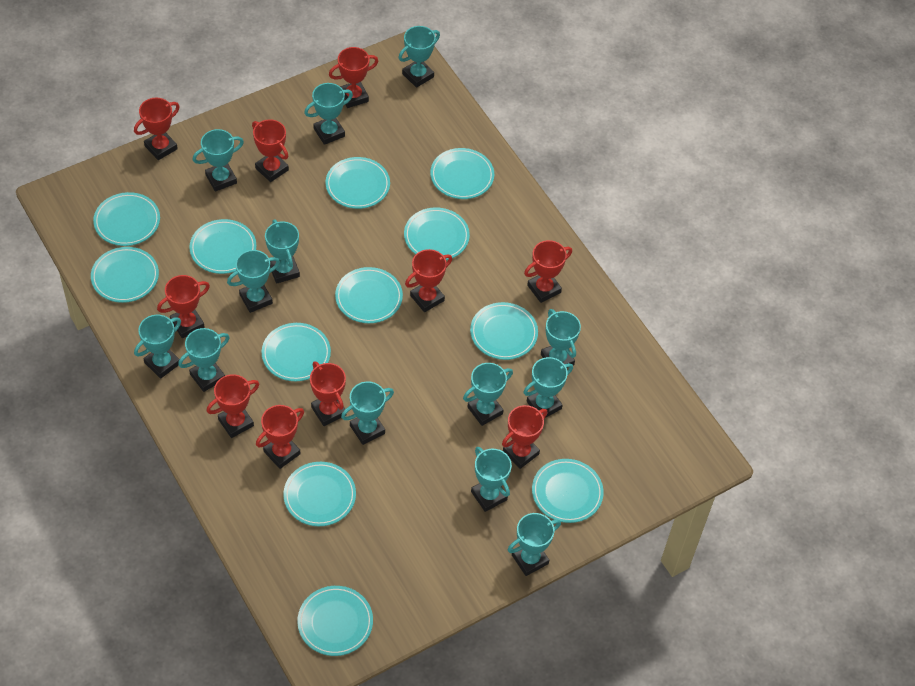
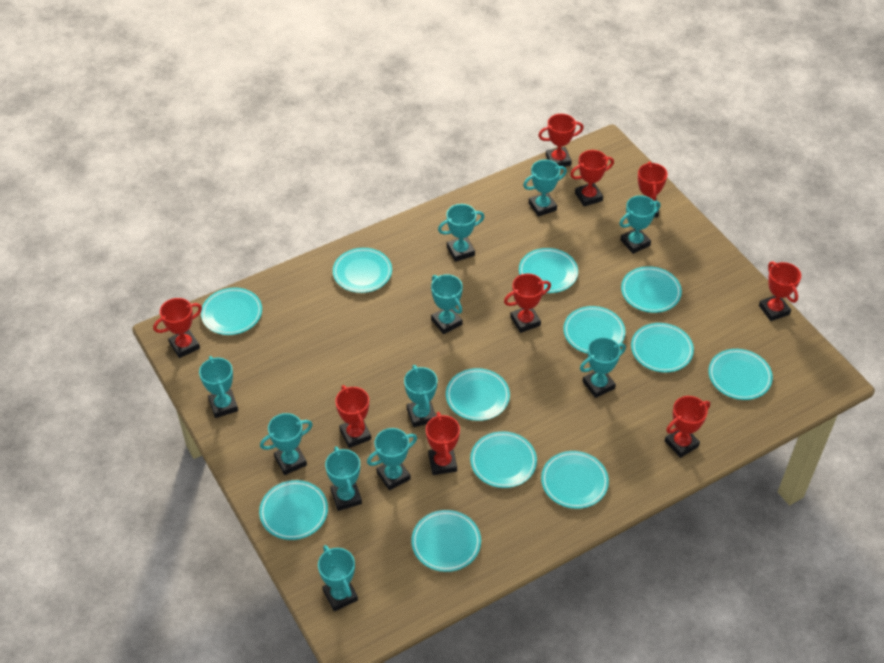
red trophy: 10 -> 9
turquoise trophy: 13 -> 11

